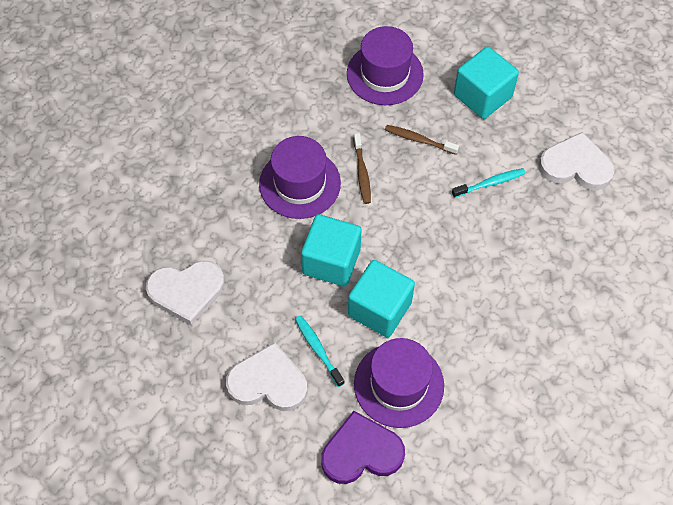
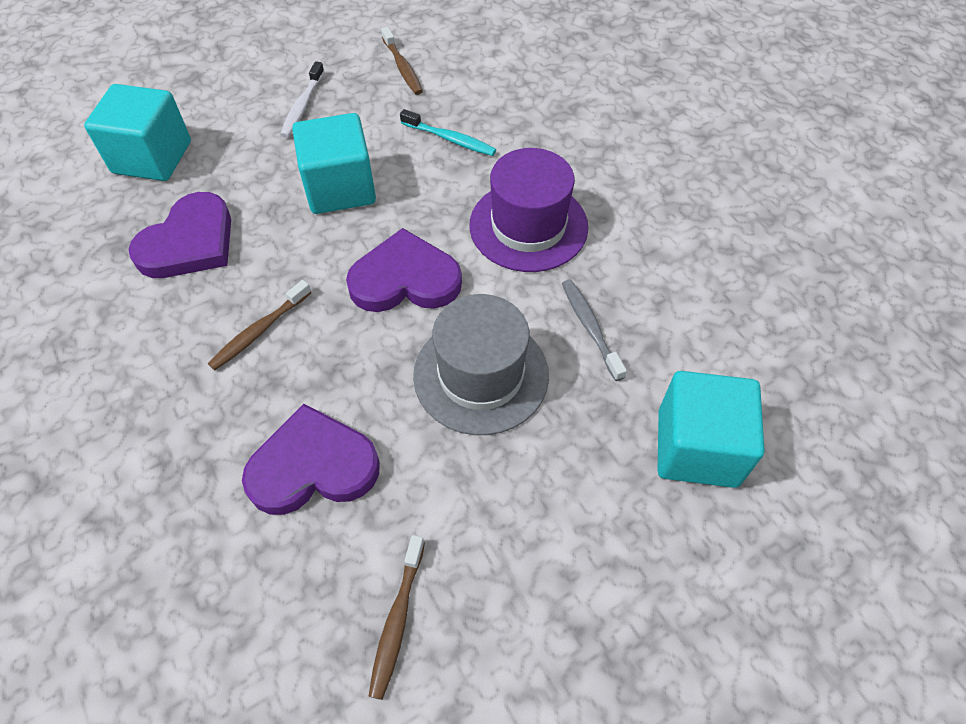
brown toothbrush: 2 -> 3
grey hat: 0 -> 1
grey toothbrush: 0 -> 1
purple hat: 3 -> 1
purple heart: 1 -> 3
turquoise toothbrush: 2 -> 1
white heart: 3 -> 0
white toothbrush: 0 -> 1

